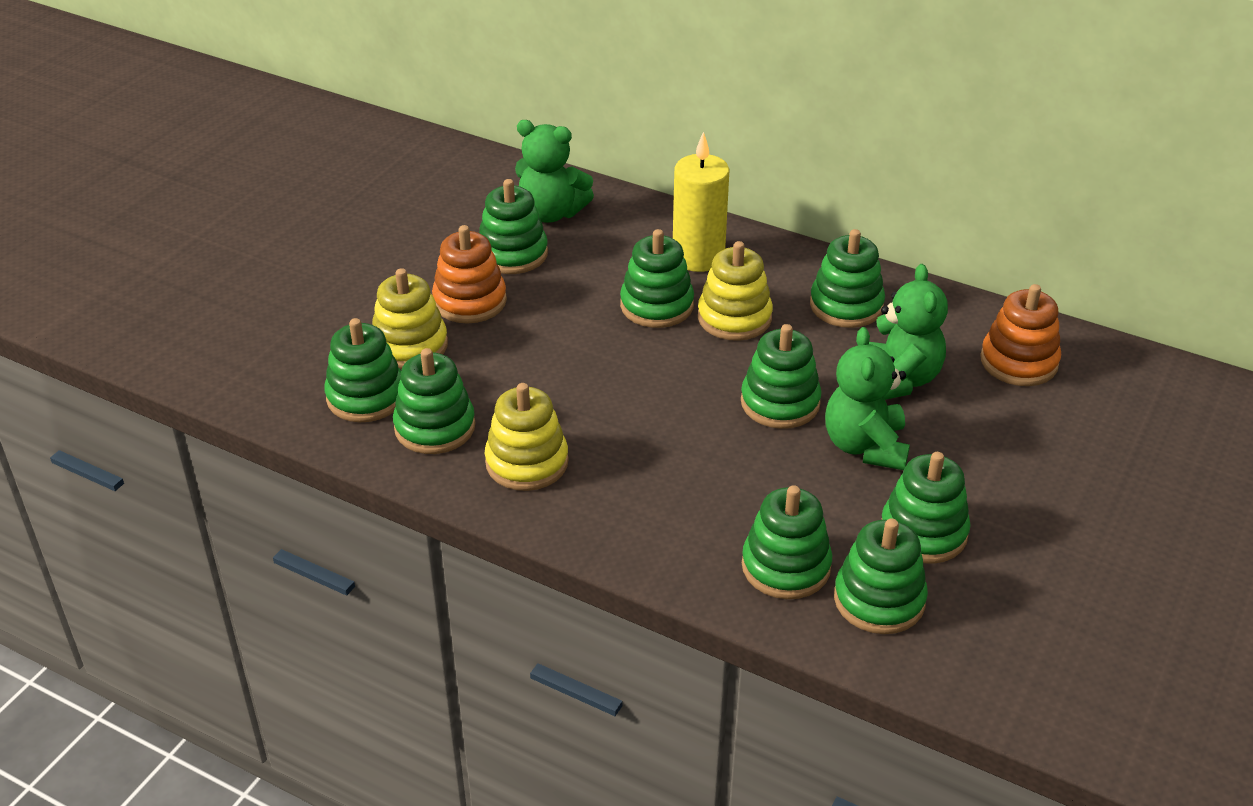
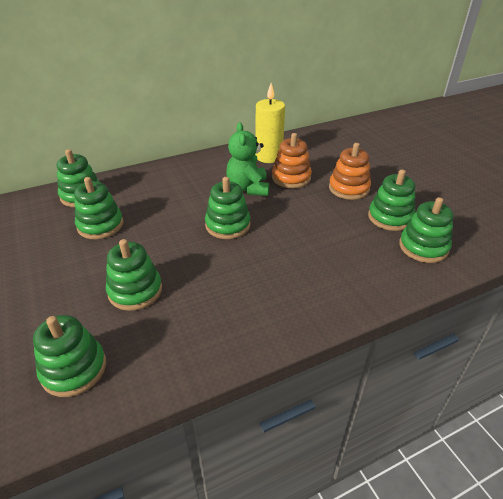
green stacking toy: 9 -> 7
green teddy bear: 3 -> 1
yellow stacking toy: 3 -> 0

